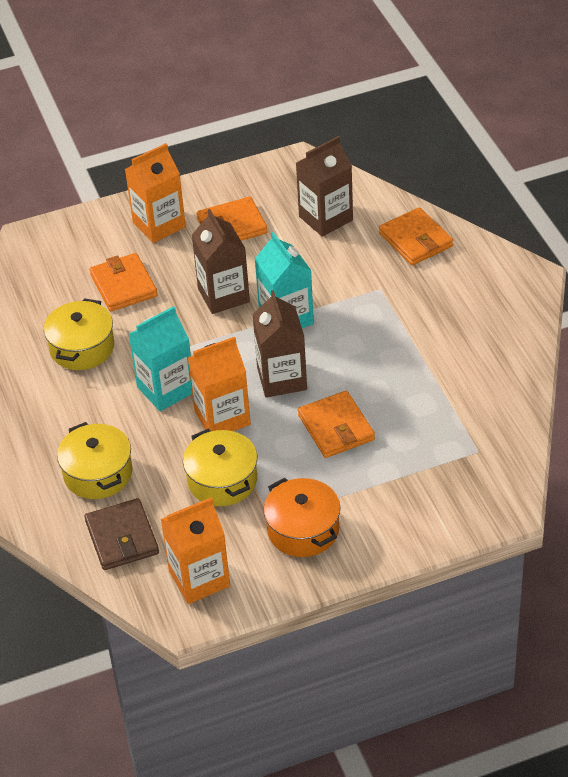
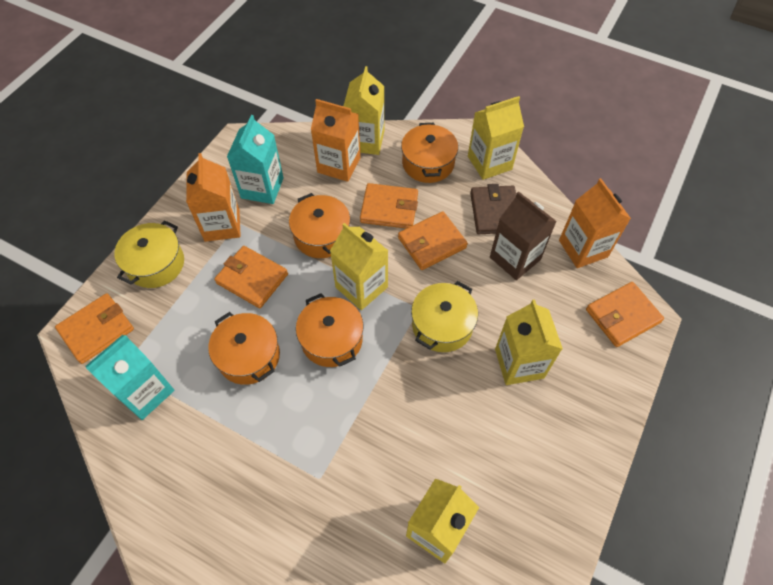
brown carton: 3 -> 1
orange pot: 1 -> 4
orange wallet: 4 -> 5
yellow carton: 0 -> 5
yellow pot: 3 -> 2

